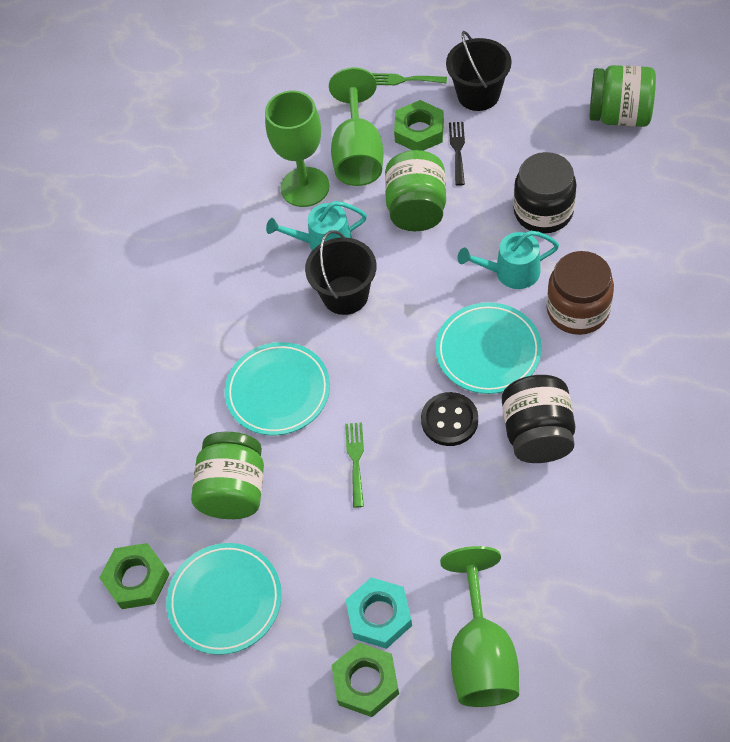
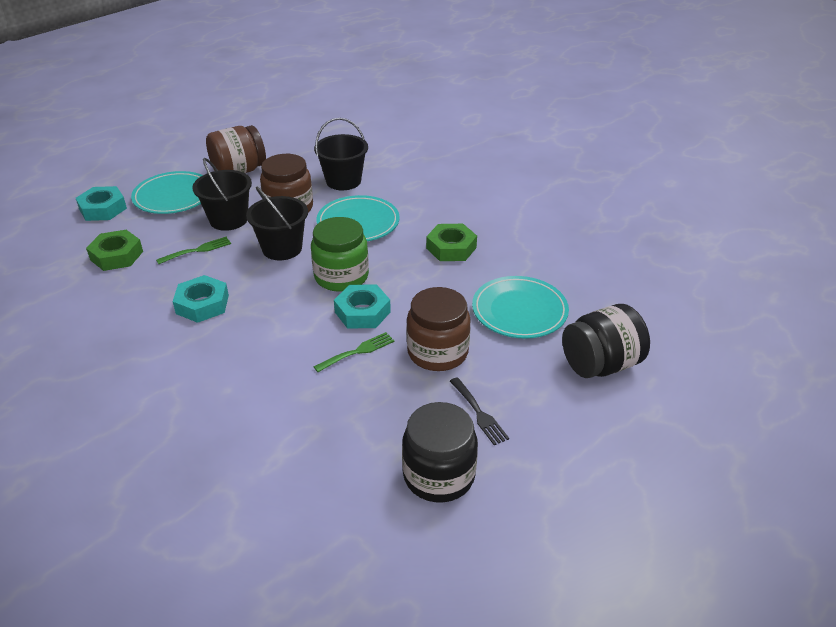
black bucket: 2 -> 3
black button: 1 -> 0
brown jar: 1 -> 3
green goblet: 3 -> 0
green jar: 3 -> 1
green nut: 3 -> 2
turquoise nut: 1 -> 3
turquoise watering can: 2 -> 0

